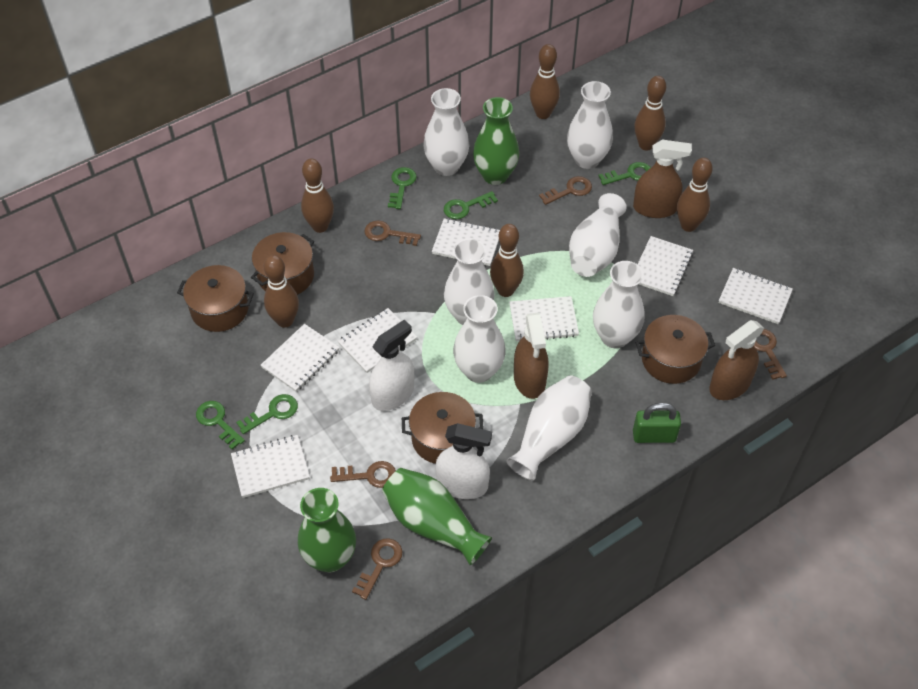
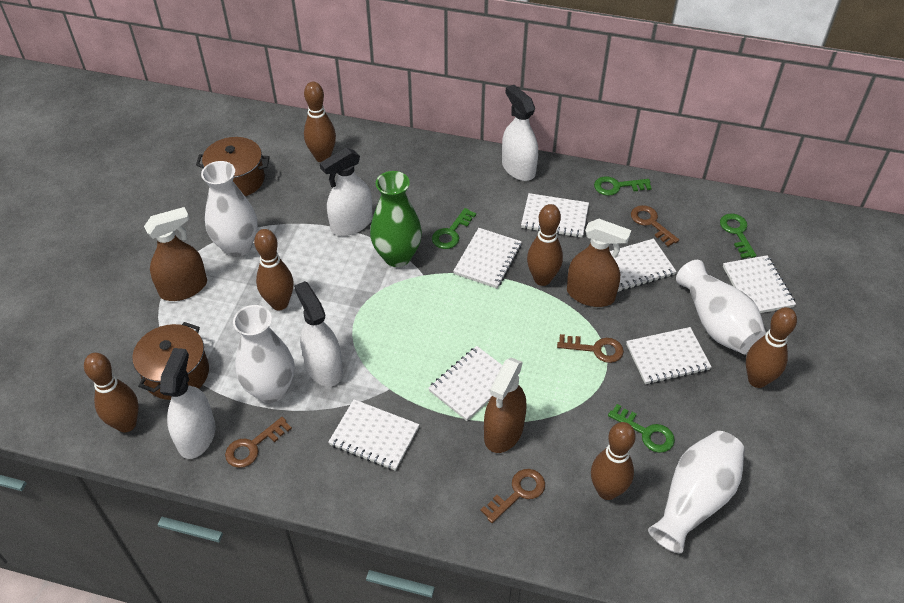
brown key: 5 -> 4
brown pot: 4 -> 2
green key: 5 -> 4
green padlock: 1 -> 0
green vase: 3 -> 1
white spray bottle: 2 -> 4
white vase: 7 -> 4

